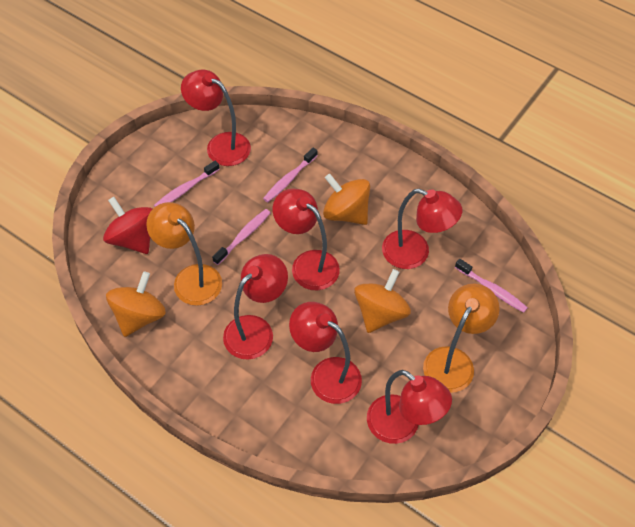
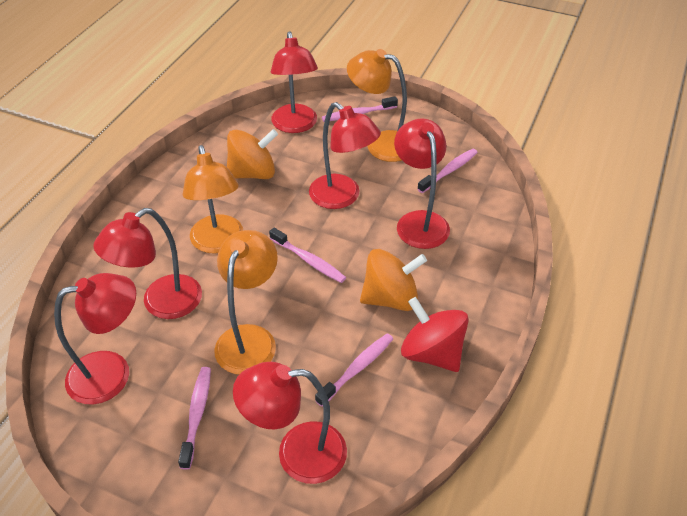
orange lamp: 2 -> 3
orange spinning top: 3 -> 2
pink toothbrush: 4 -> 5

